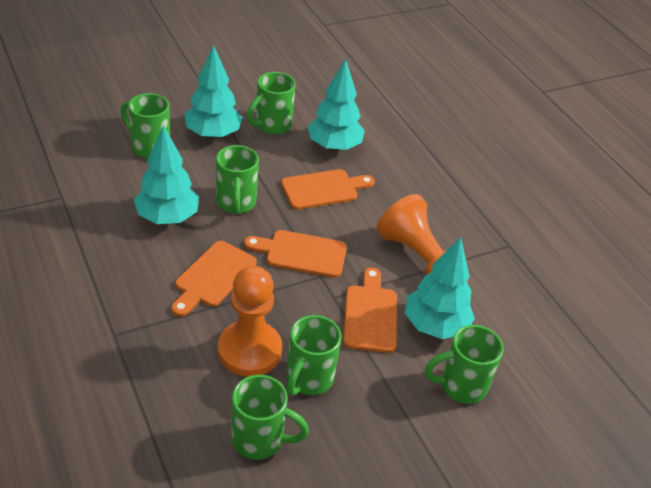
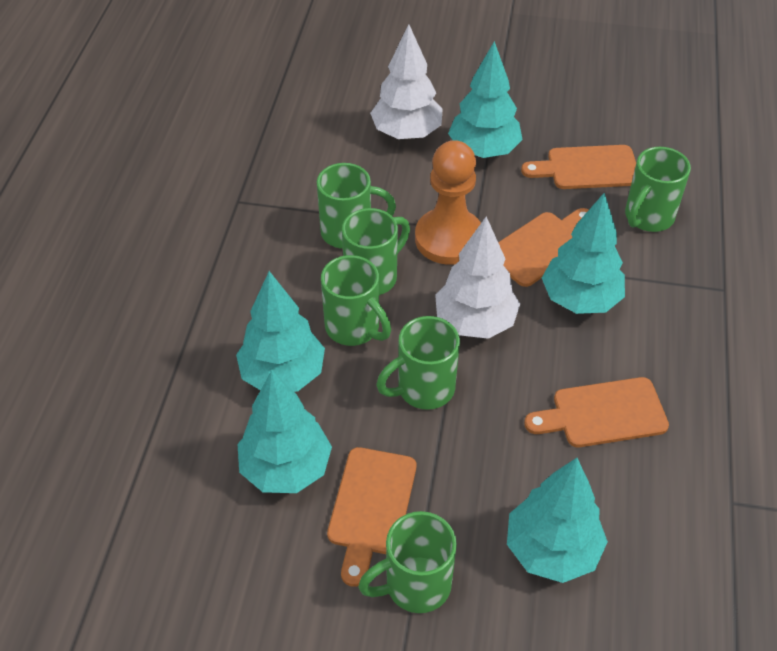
orange pawn: 2 -> 1
turquoise tree: 4 -> 5
white tree: 0 -> 2

